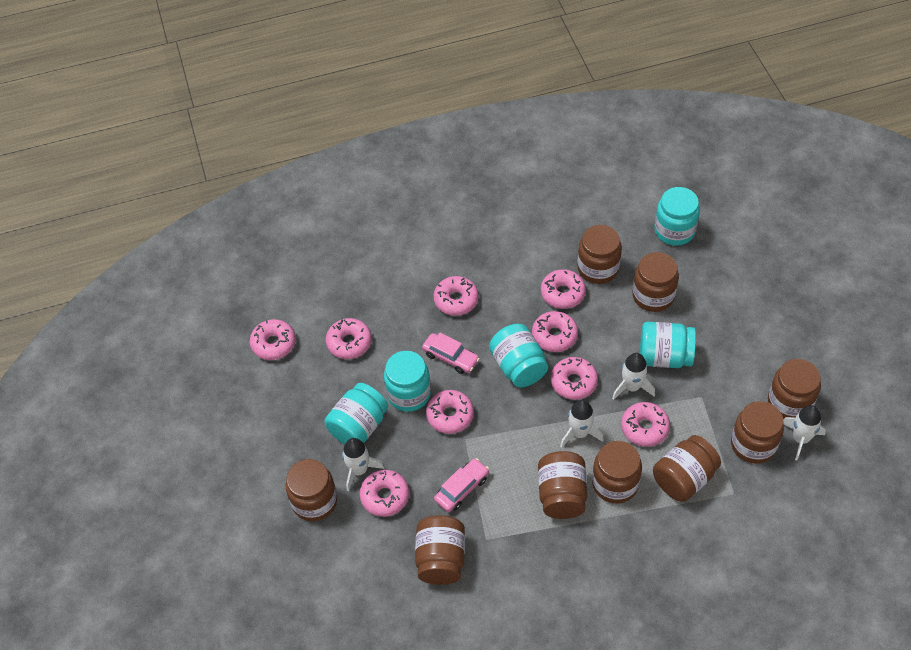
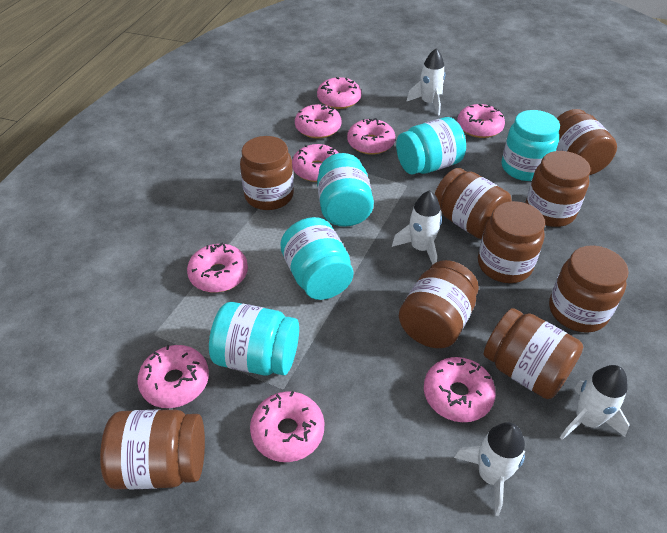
pink car: 2 -> 0

